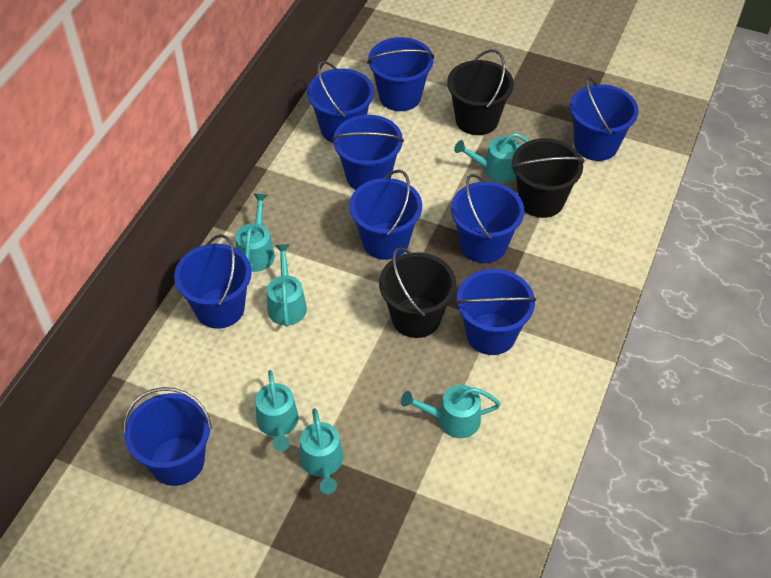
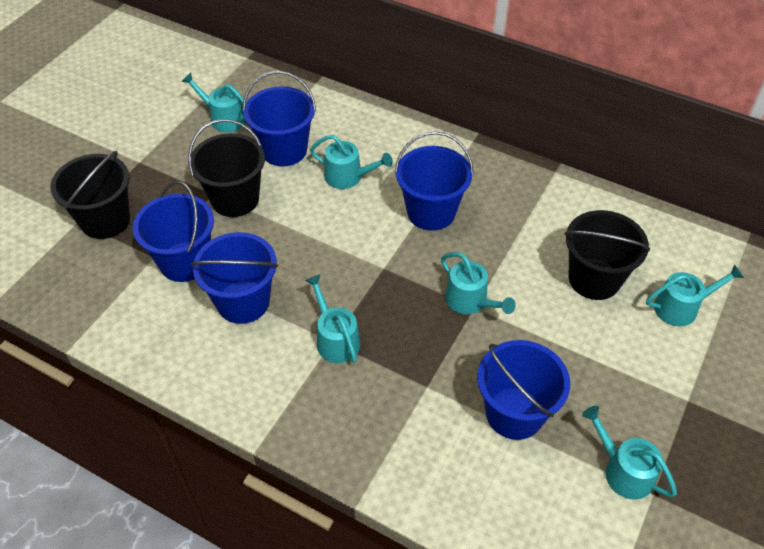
blue bucket: 9 -> 5

